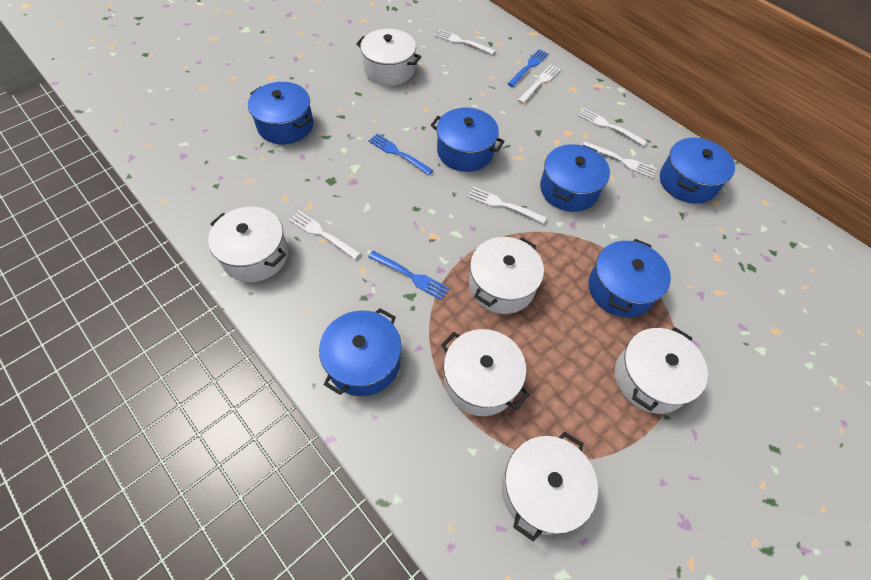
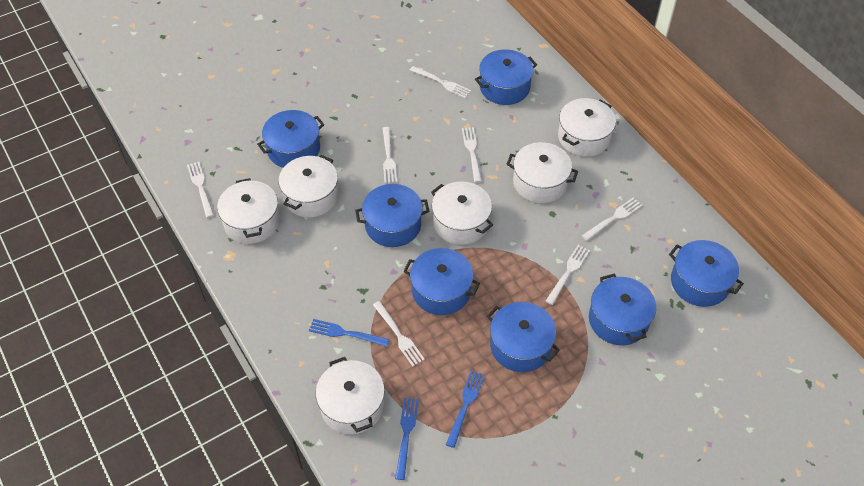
blue pot: 6 -> 7
white fork: 6 -> 7

